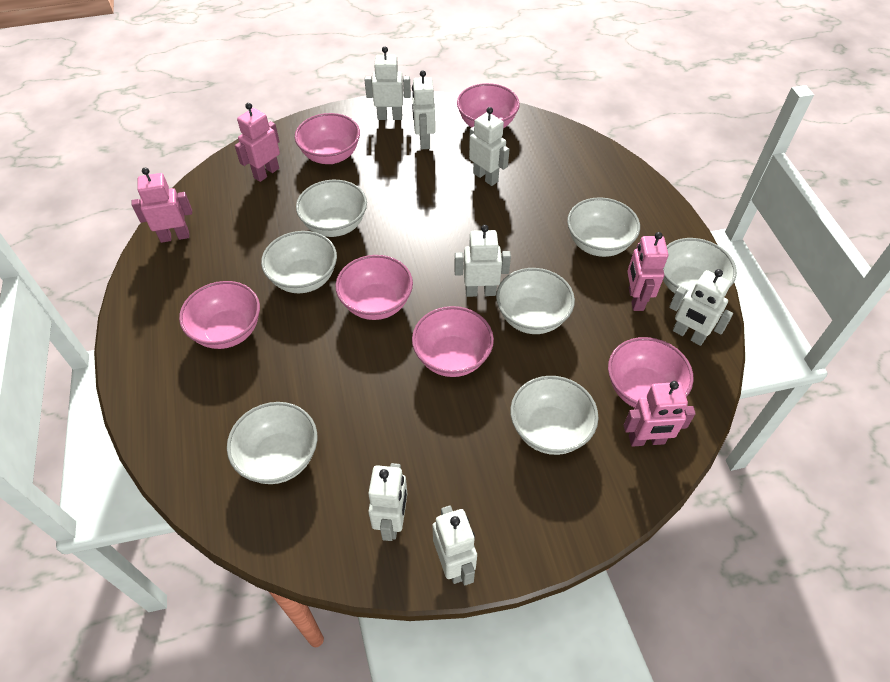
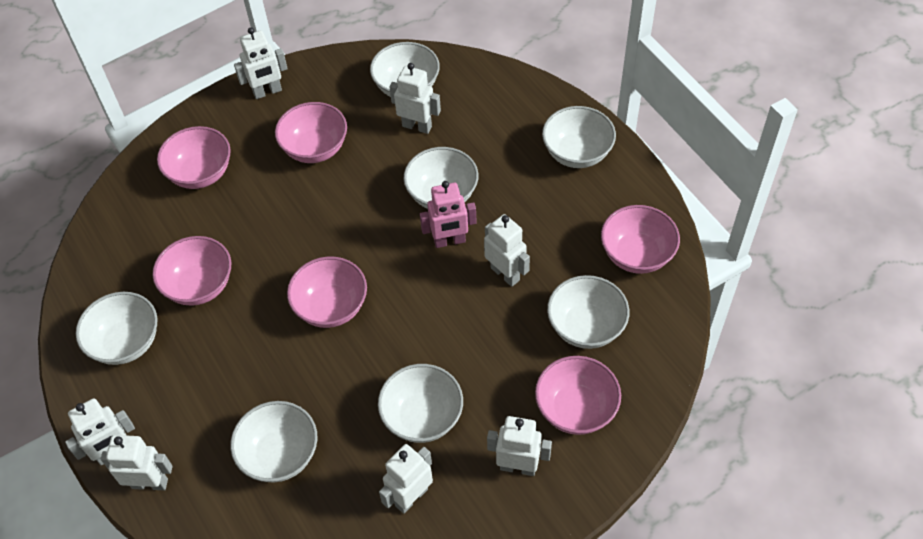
pink robot: 4 -> 1

